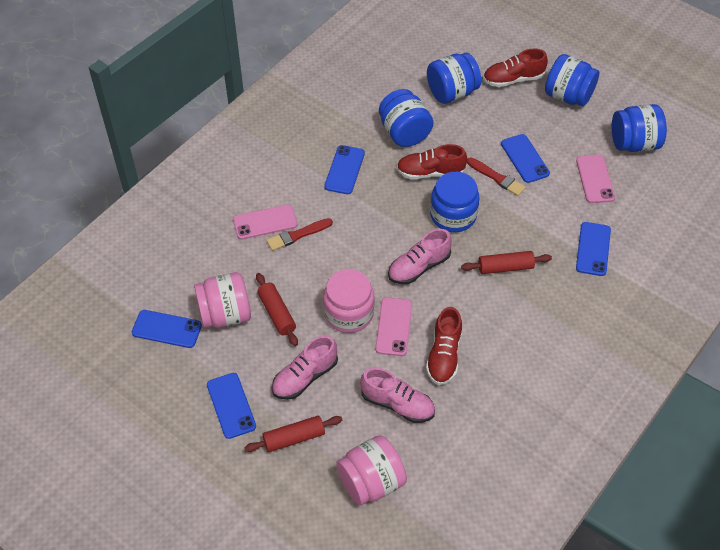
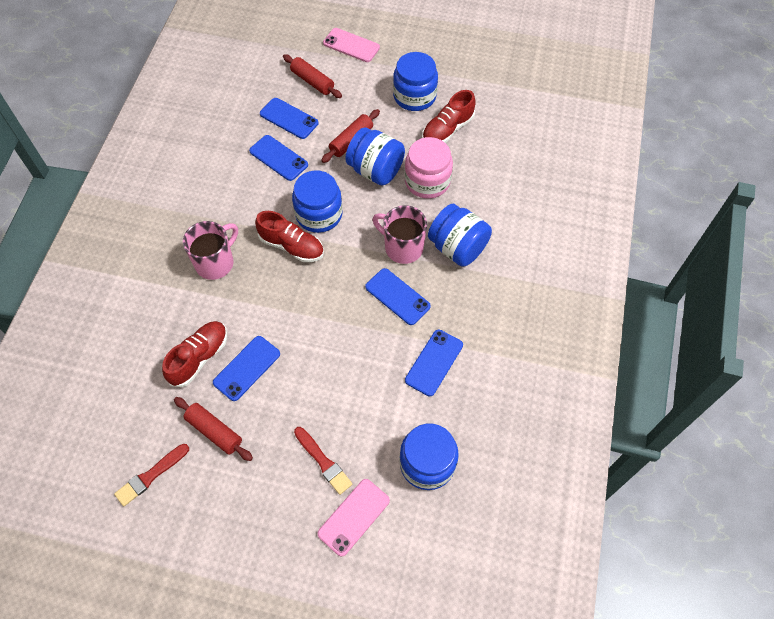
pink jar: 3 -> 1
pink mug: 0 -> 2
pink phone: 3 -> 2
pink shoe: 3 -> 0

